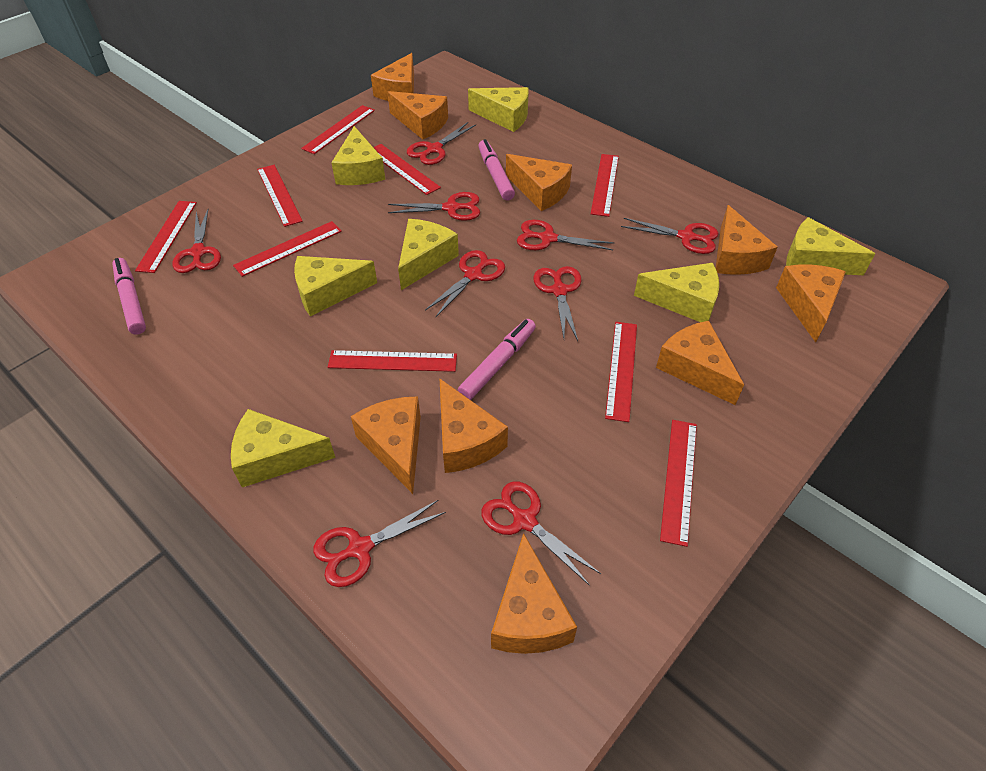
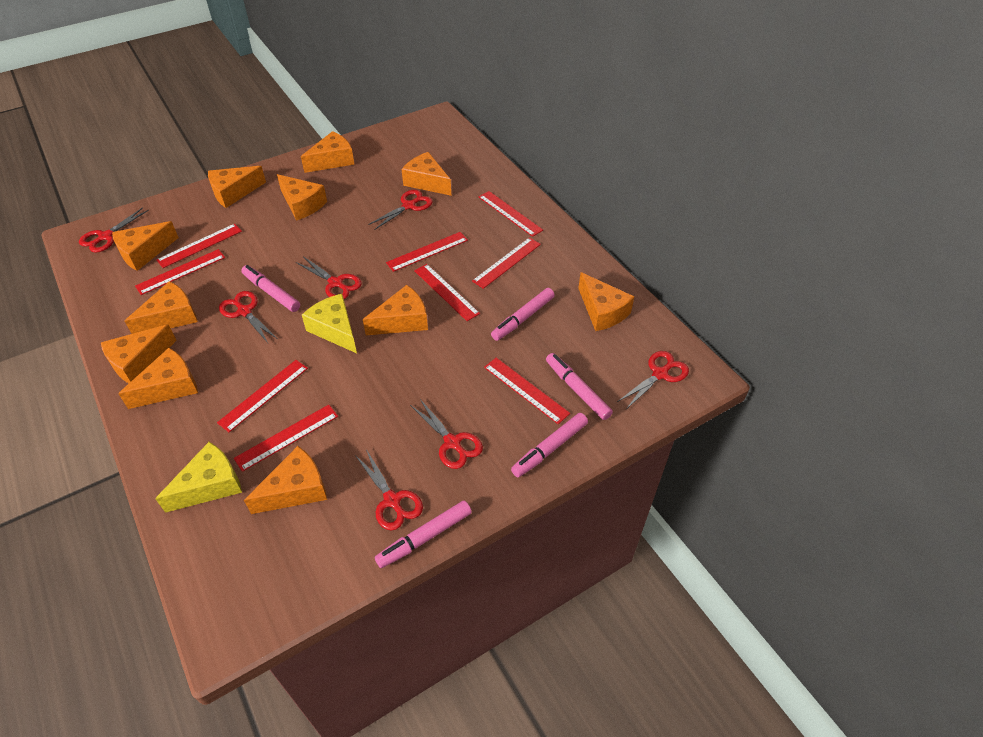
orange cheese: 9 -> 11
pink marker: 3 -> 5
red scissors: 9 -> 7
yellow cheese: 7 -> 2

